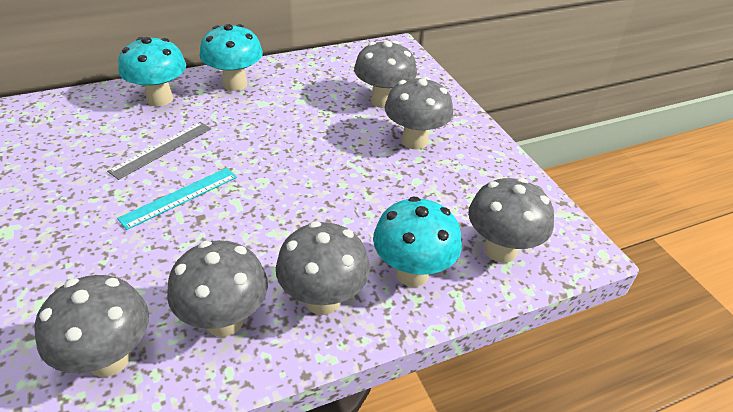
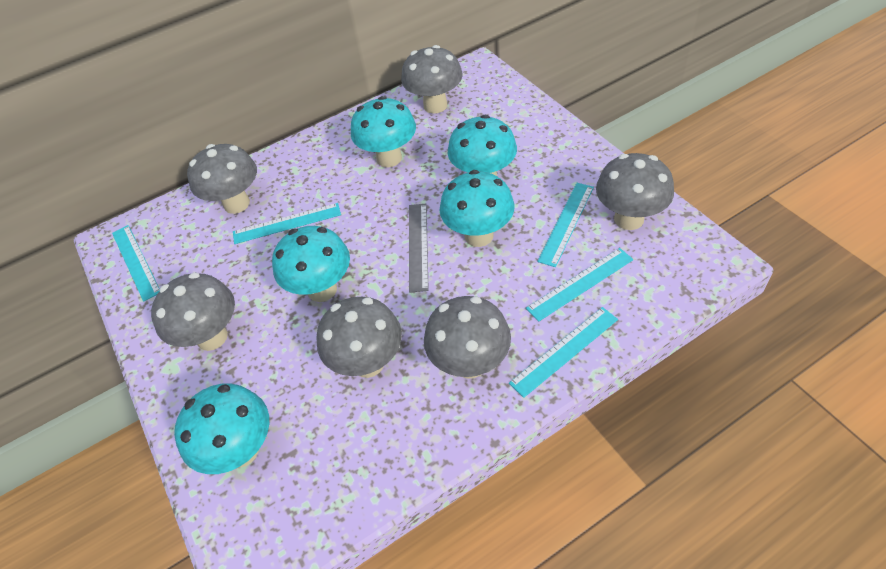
turquoise mushroom: 3 -> 5
turquoise ruler: 1 -> 5

